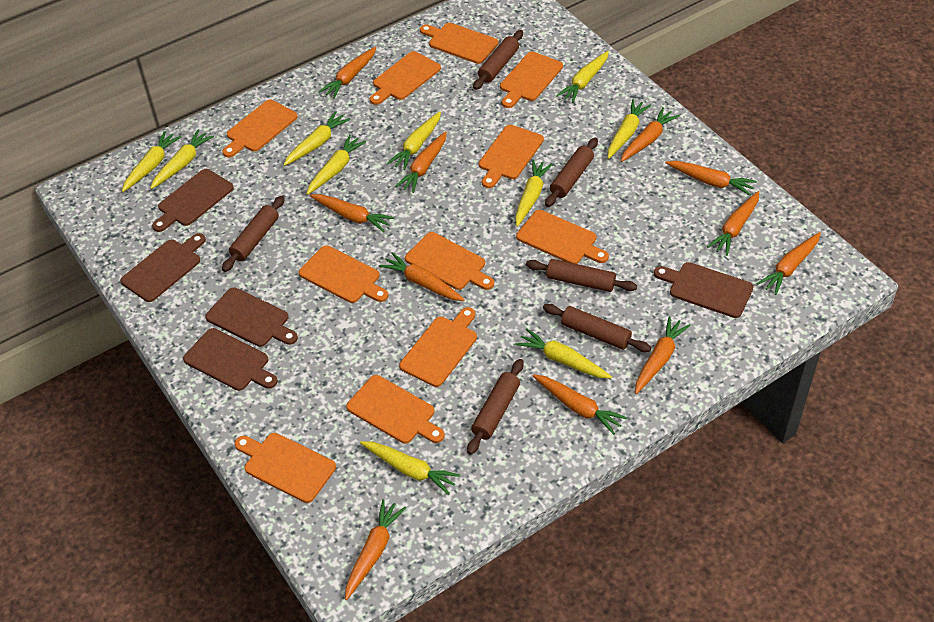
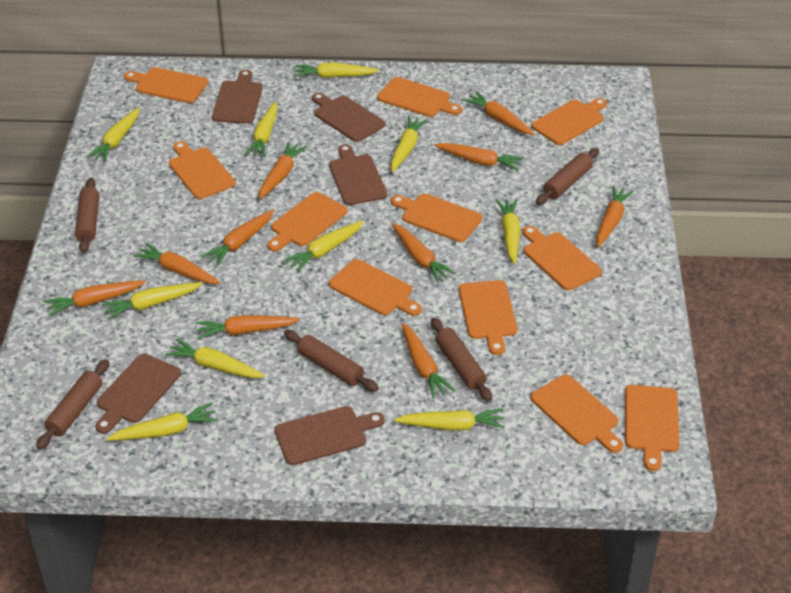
brown rolling pin: 6 -> 5
orange carrot: 11 -> 10

